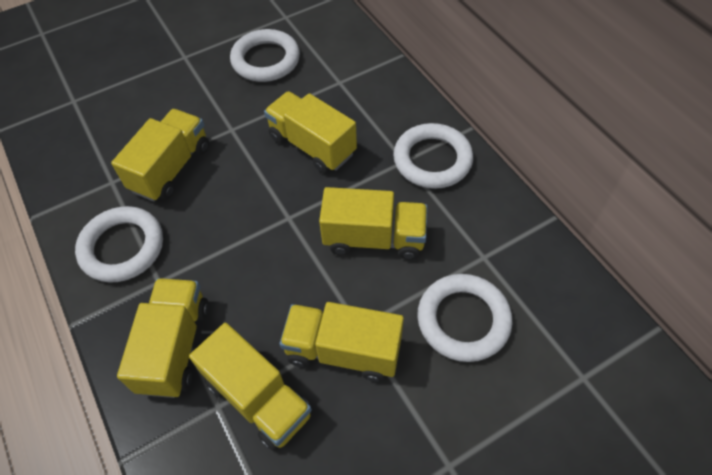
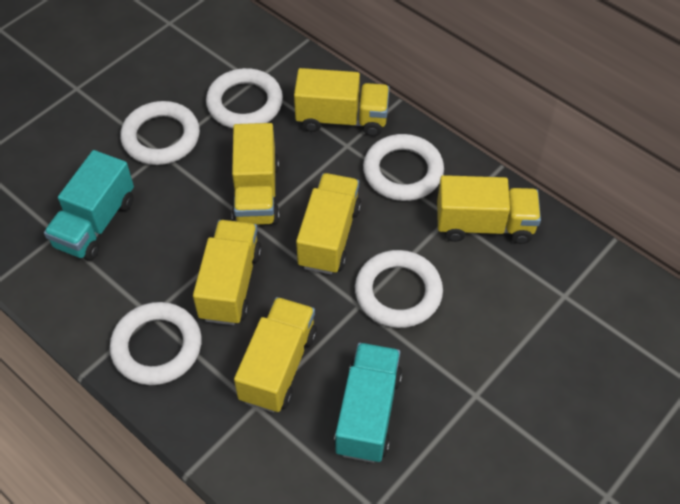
turquoise truck: 0 -> 2
white ring: 4 -> 5

